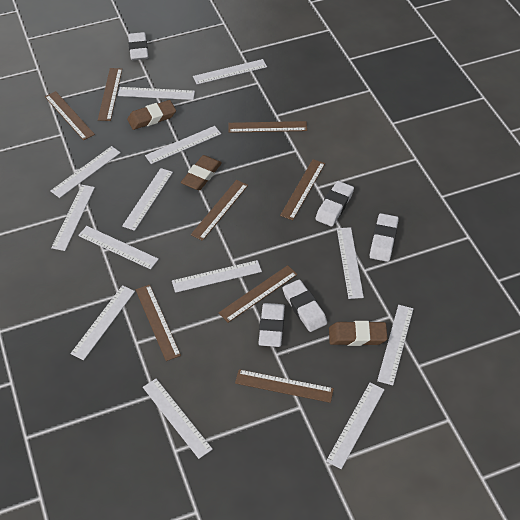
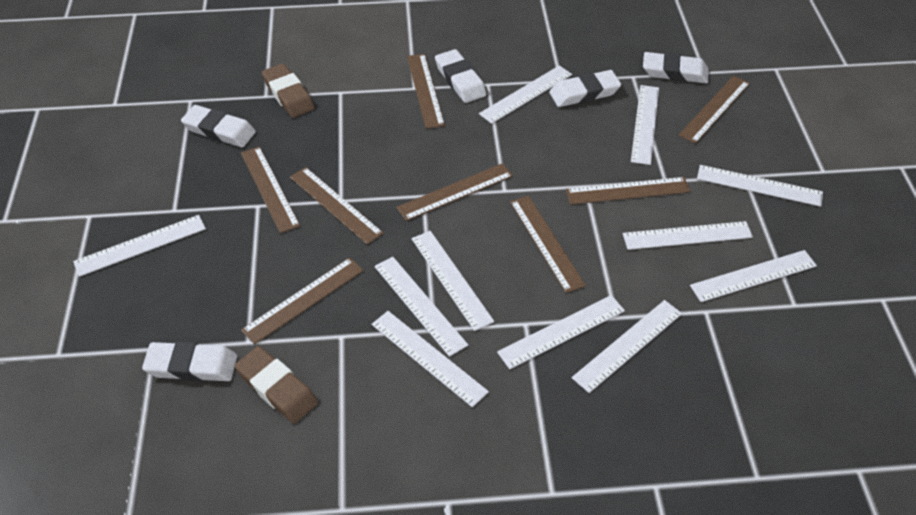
brown eraser: 3 -> 2
white ruler: 13 -> 11

